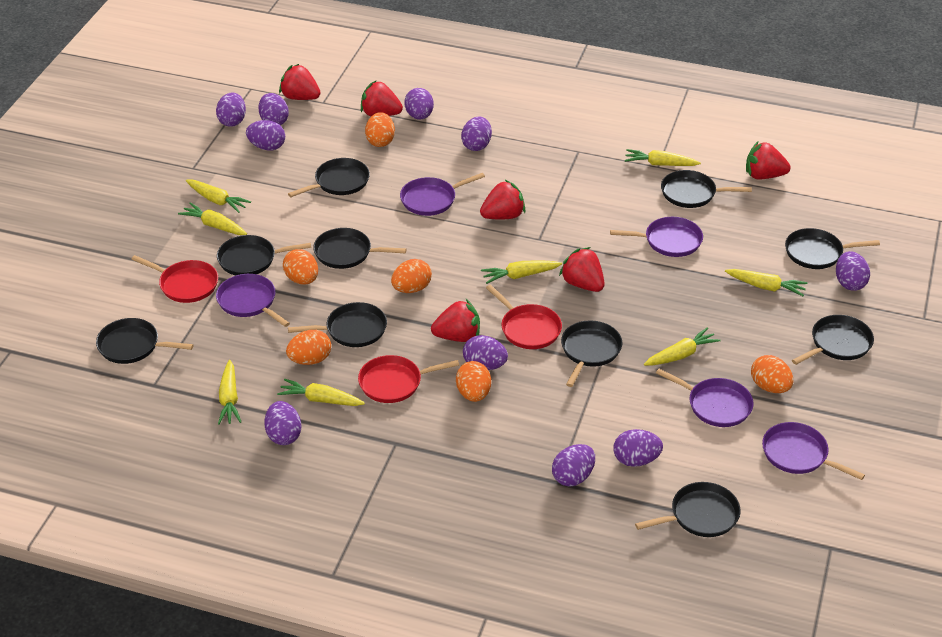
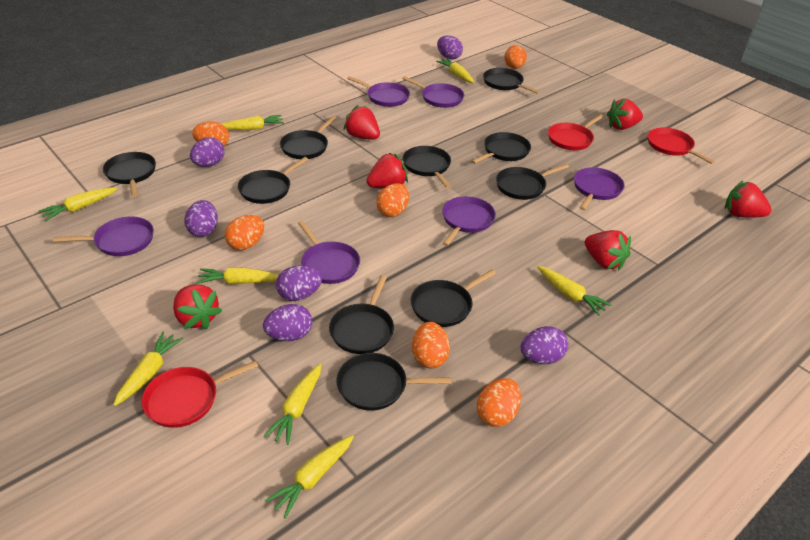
purple egg: 10 -> 6
purple pan: 5 -> 6

